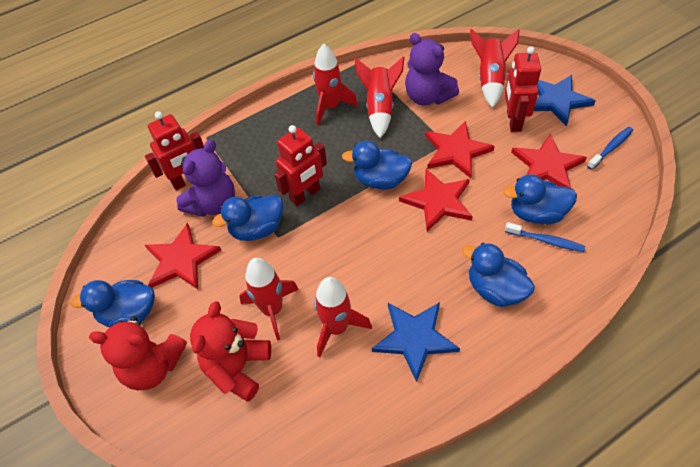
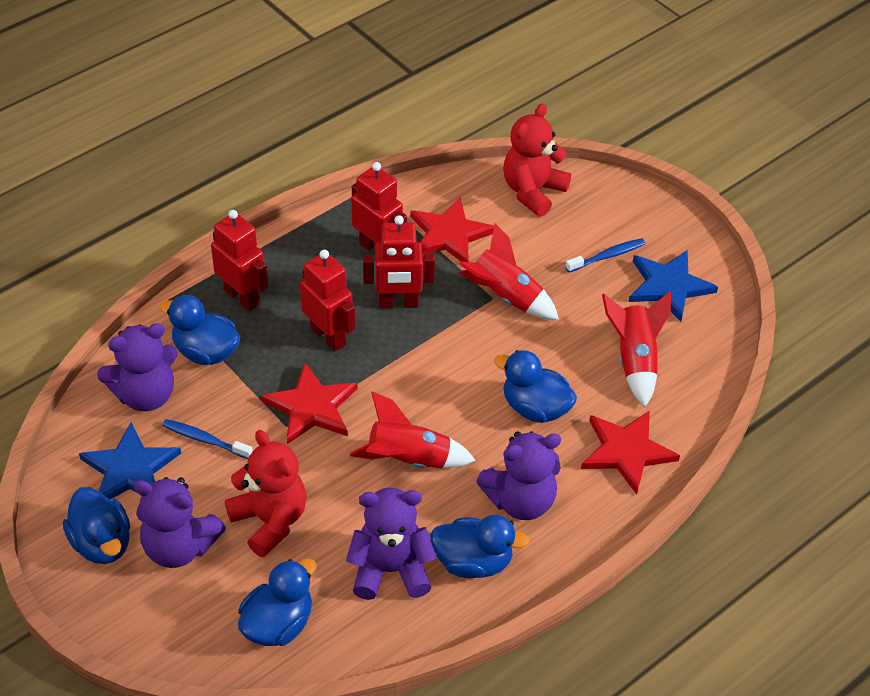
purple teddy bear: 2 -> 4
red robot: 3 -> 4
red rocket: 5 -> 3
red star: 4 -> 3

